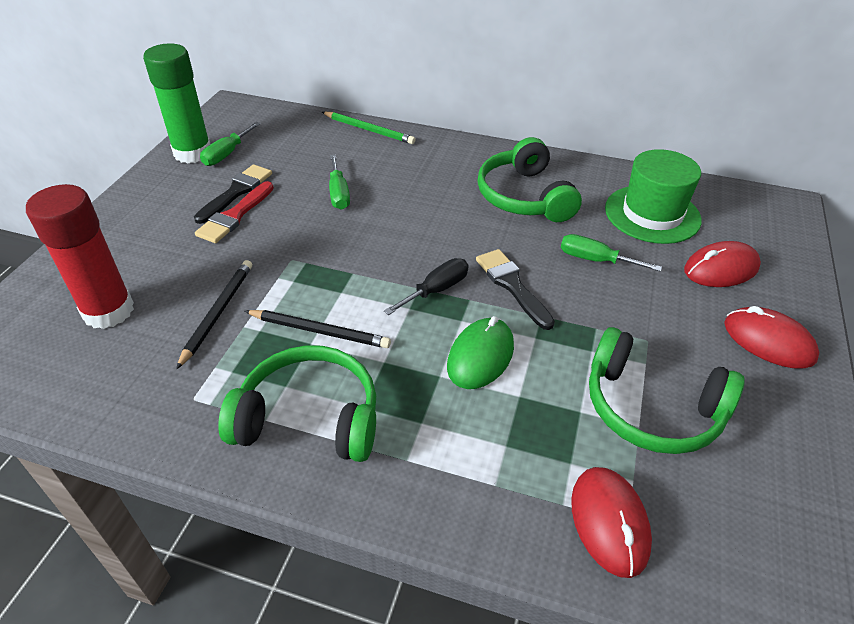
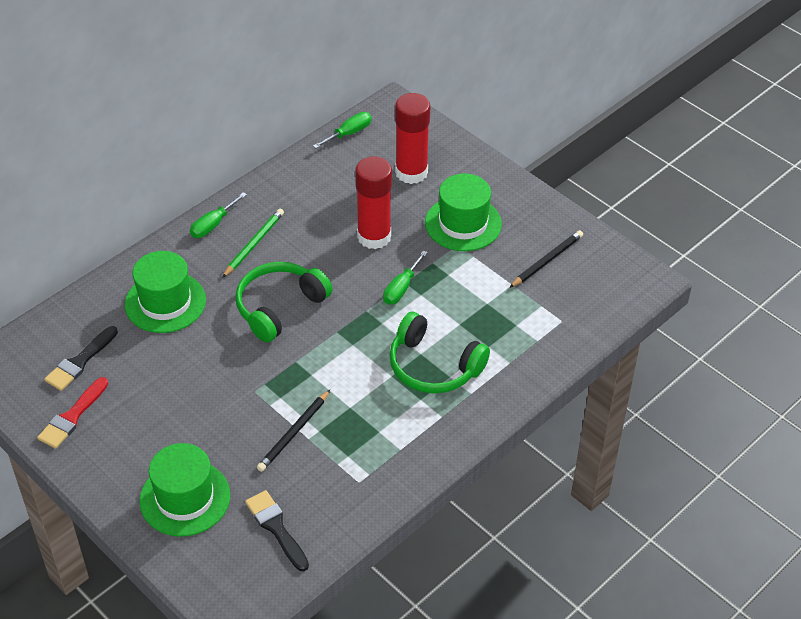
black screwdriver: 1 -> 0
green glue stick: 1 -> 0
green hat: 1 -> 3
green headphones: 3 -> 2
green mouse: 1 -> 0
red glue stick: 1 -> 2
red mouse: 3 -> 0

